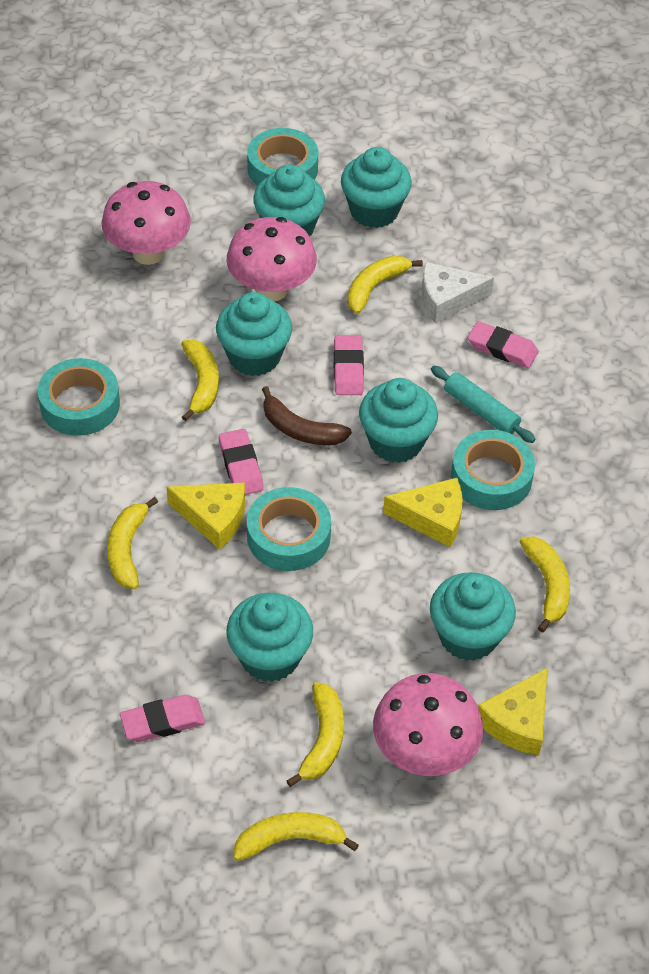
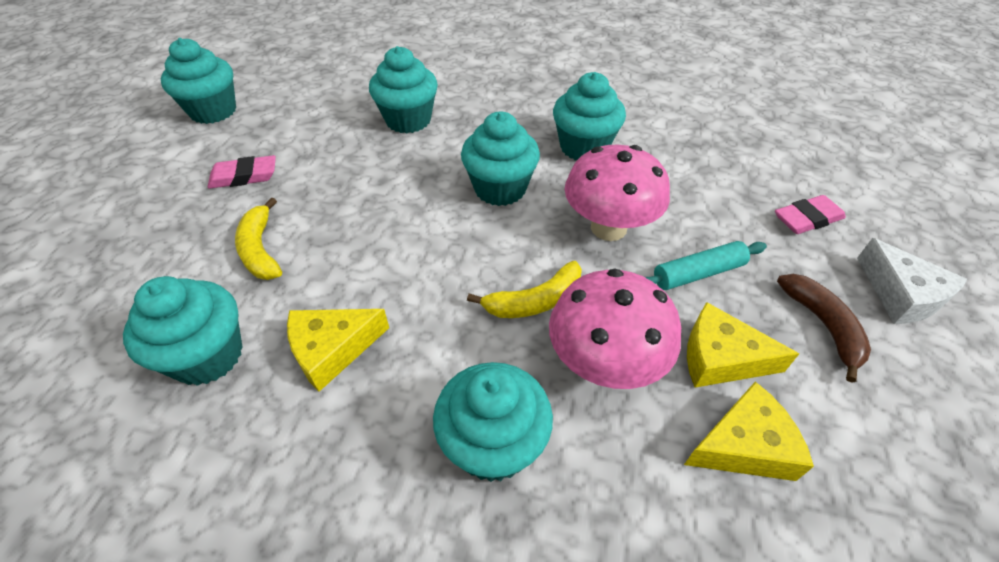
pink eraser: 4 -> 2
pink mushroom: 3 -> 2
turquoise tape: 4 -> 0
yellow banana: 6 -> 2

